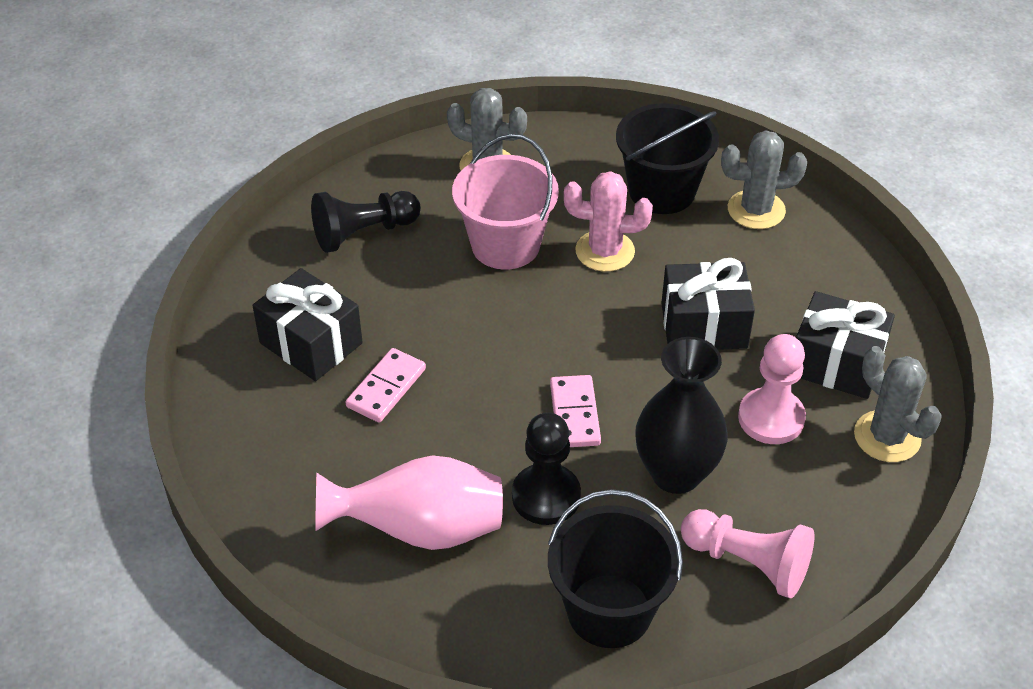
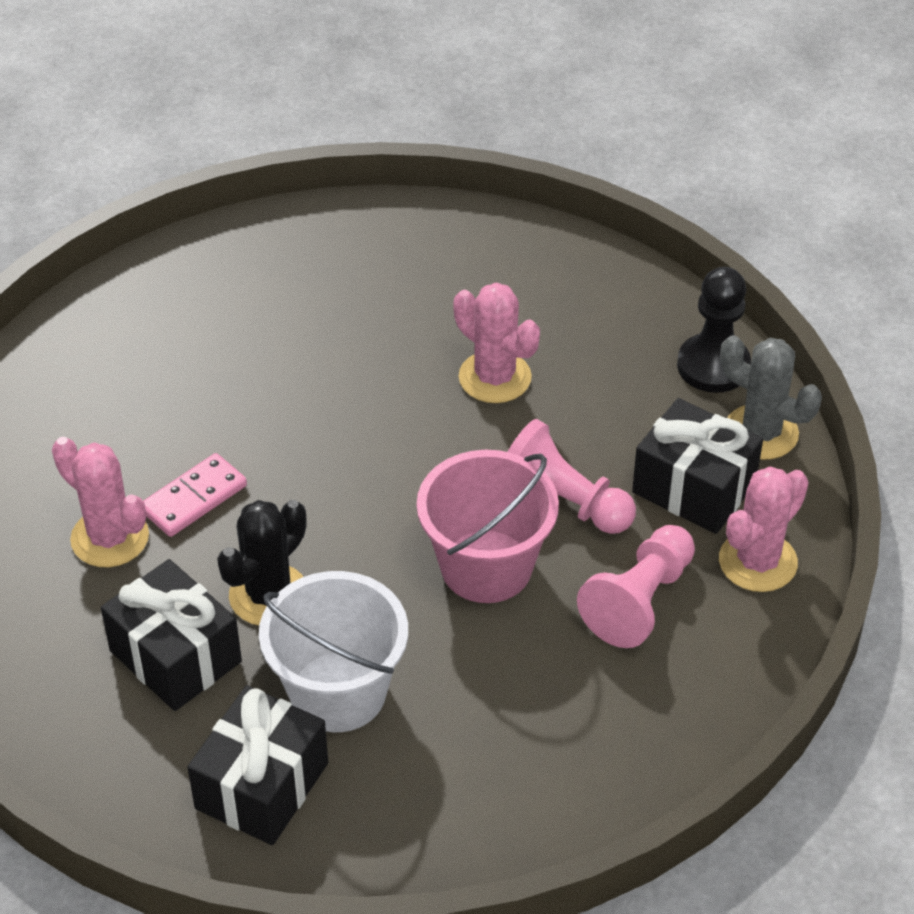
black bucket: 2 -> 0
black cactus: 0 -> 1
black pawn: 2 -> 1
black vase: 1 -> 0
grey cactus: 3 -> 1
pink cactus: 1 -> 3
pink domino: 2 -> 1
pink vase: 1 -> 0
white bucket: 0 -> 1

